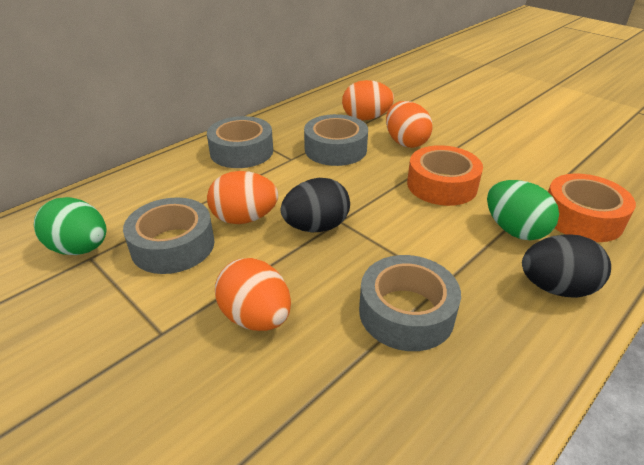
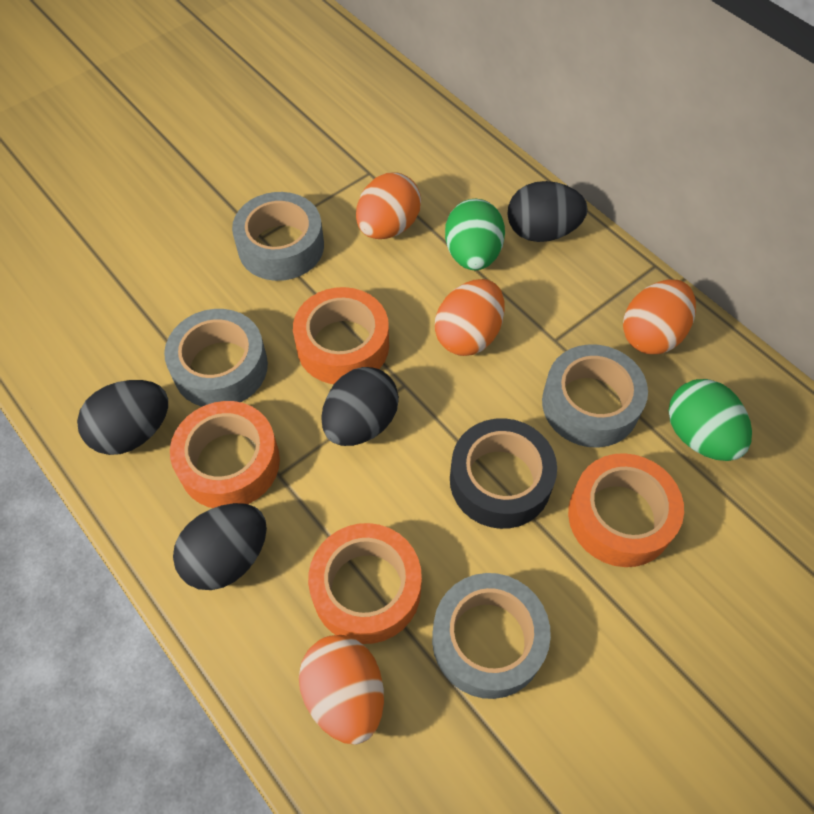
black egg: 2 -> 4
black tape: 0 -> 1
orange tape: 2 -> 4

